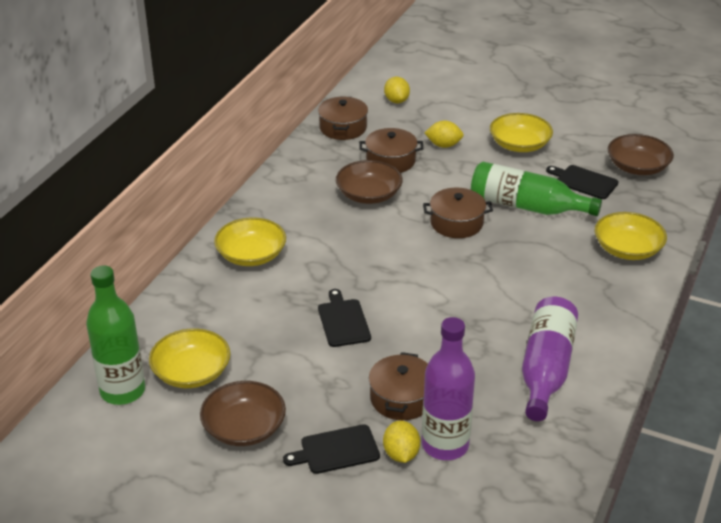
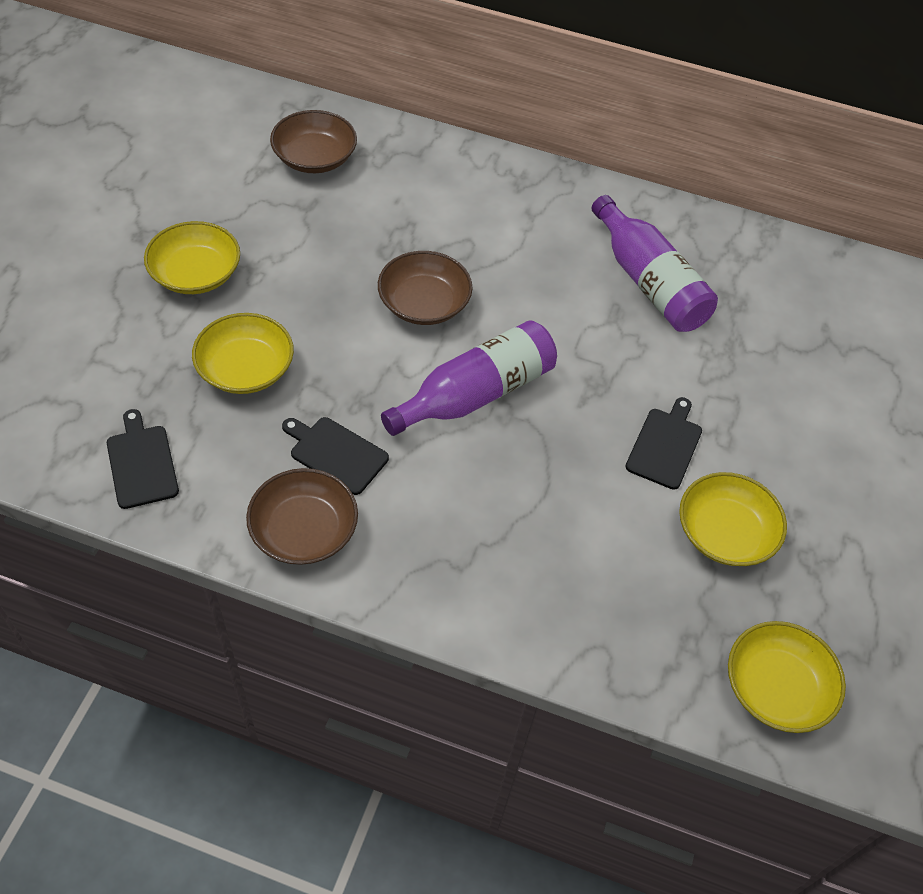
brown pot: 4 -> 0
green bottle: 2 -> 0
yellow lemon: 3 -> 0

